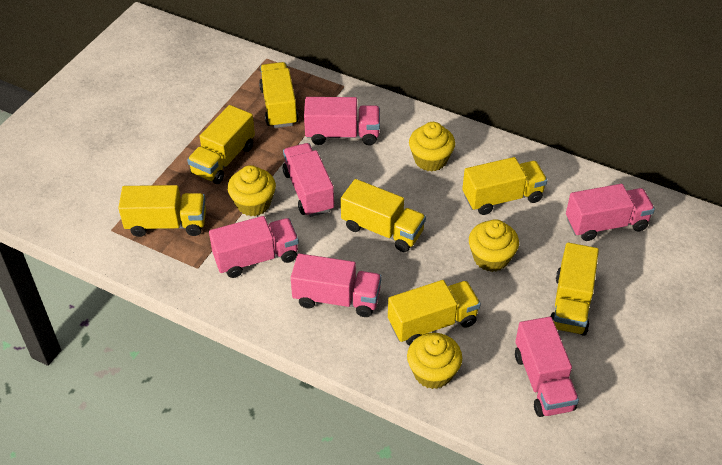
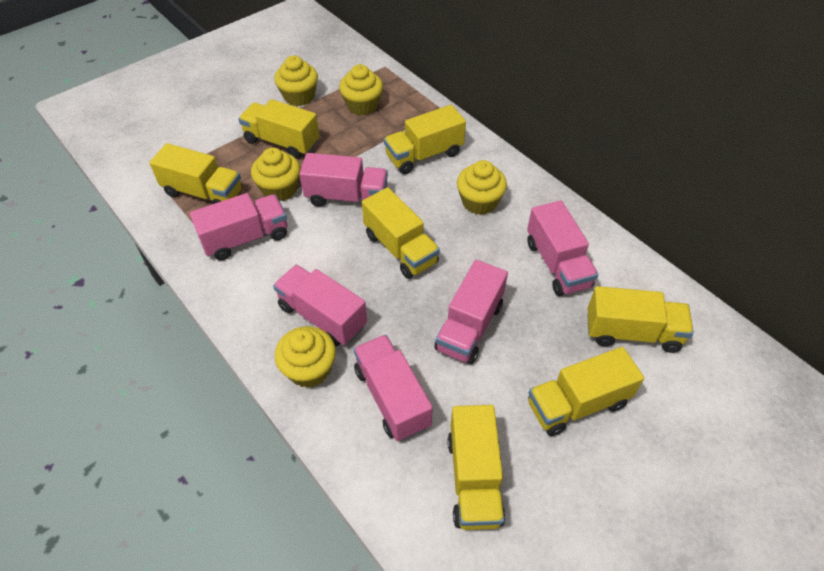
yellow cupcake: 4 -> 5

